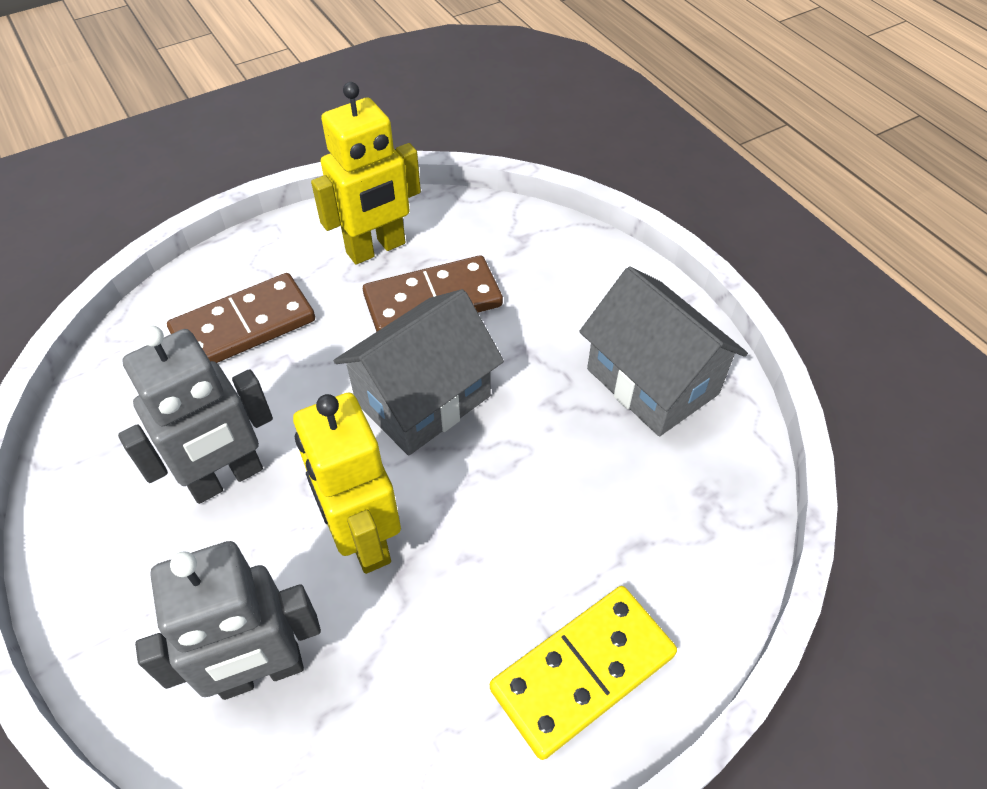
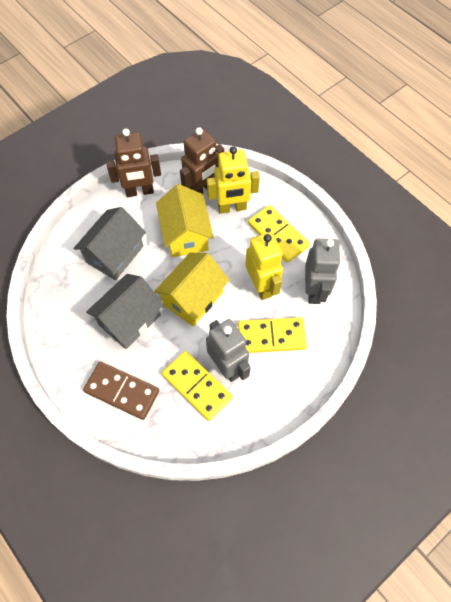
brown domino: 2 -> 1
brown robot: 0 -> 2
yellow domino: 1 -> 3
yellow house: 0 -> 2

